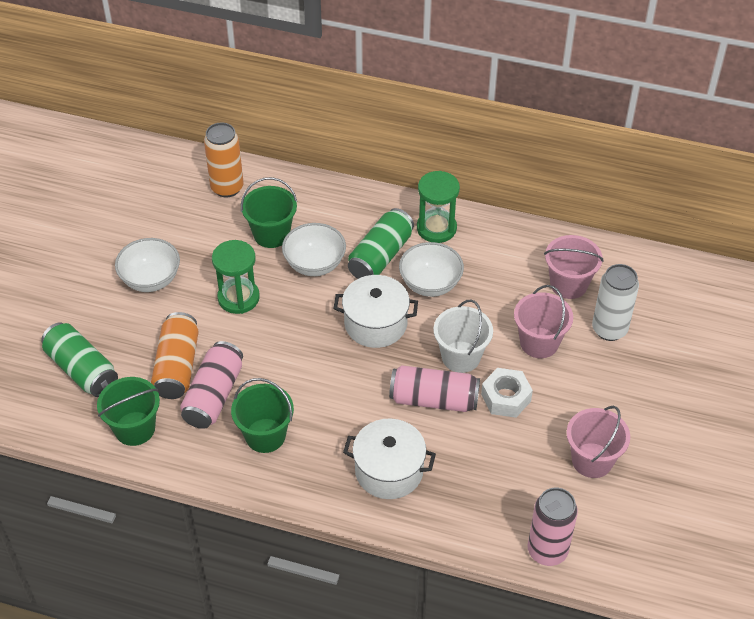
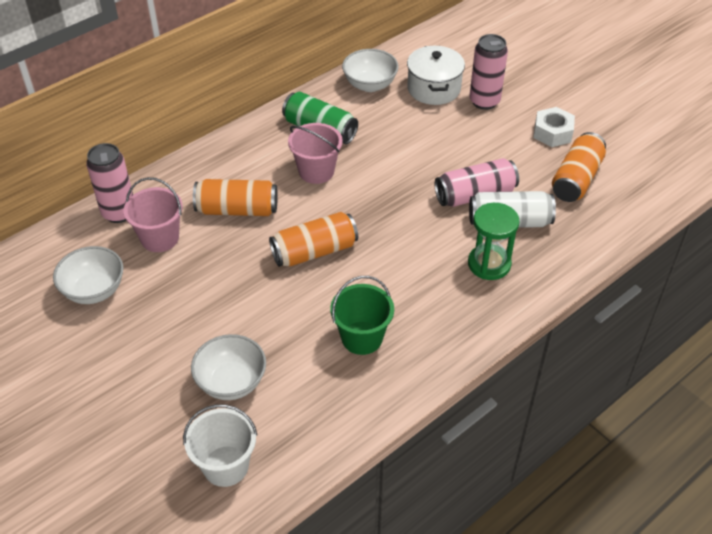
green bucket: 3 -> 1
green can: 2 -> 1
green hourglass: 2 -> 1
orange can: 2 -> 3
pink bucket: 3 -> 2
white pot: 2 -> 1

